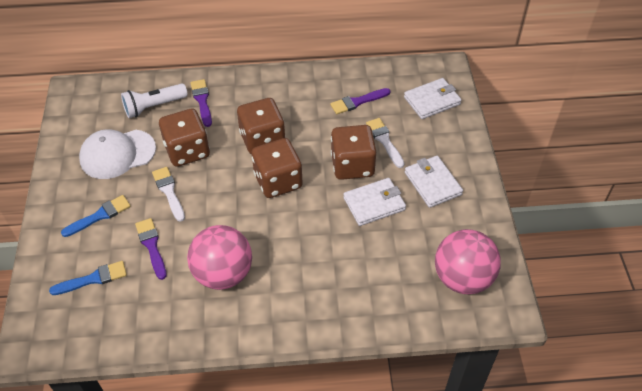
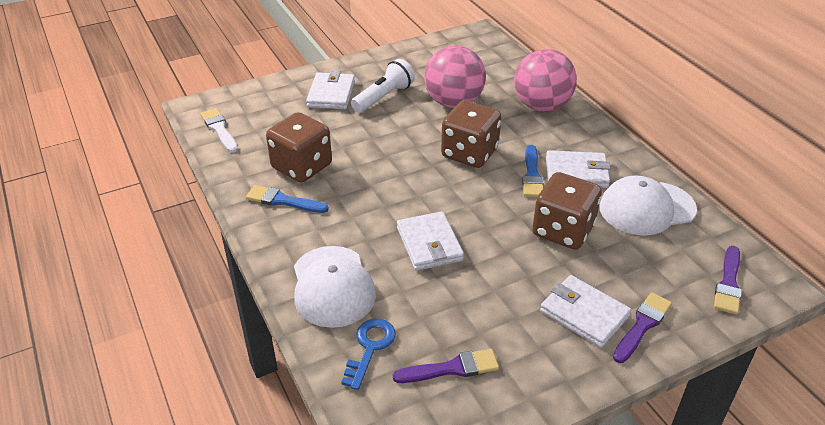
blue key: 0 -> 1
brown dice: 4 -> 3
white brush: 2 -> 1
white cap: 1 -> 2
white wallet: 3 -> 4

